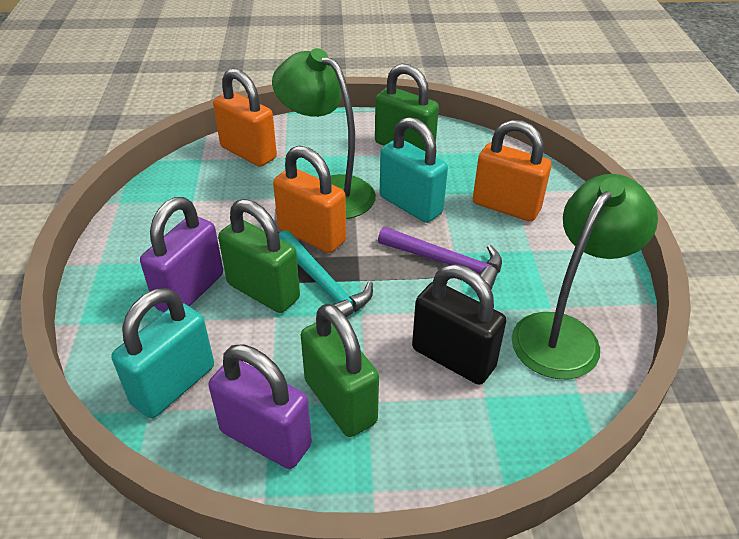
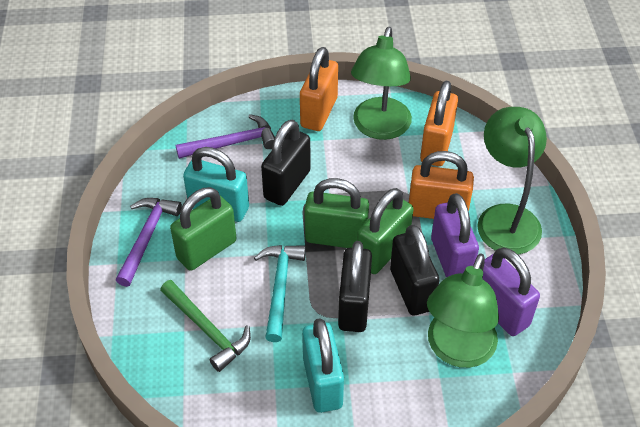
black padlock: 1 -> 3
green hammer: 0 -> 1
green lamp: 2 -> 3
purple hammer: 1 -> 2

